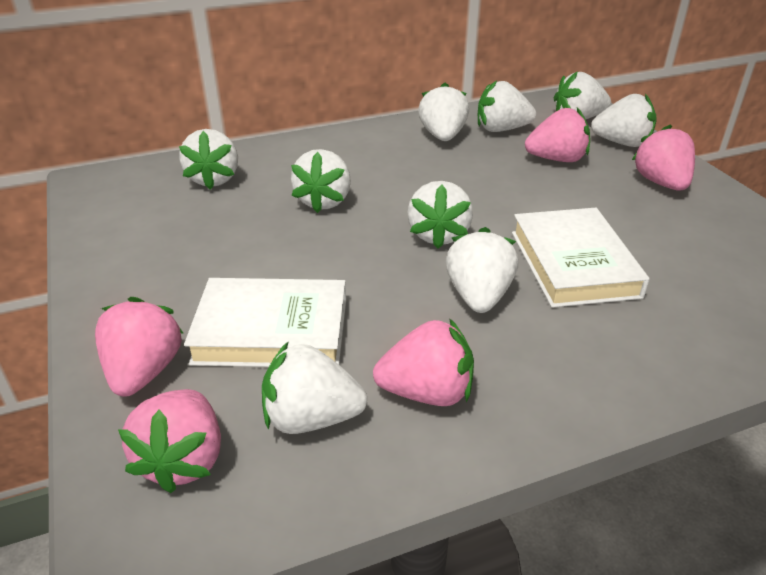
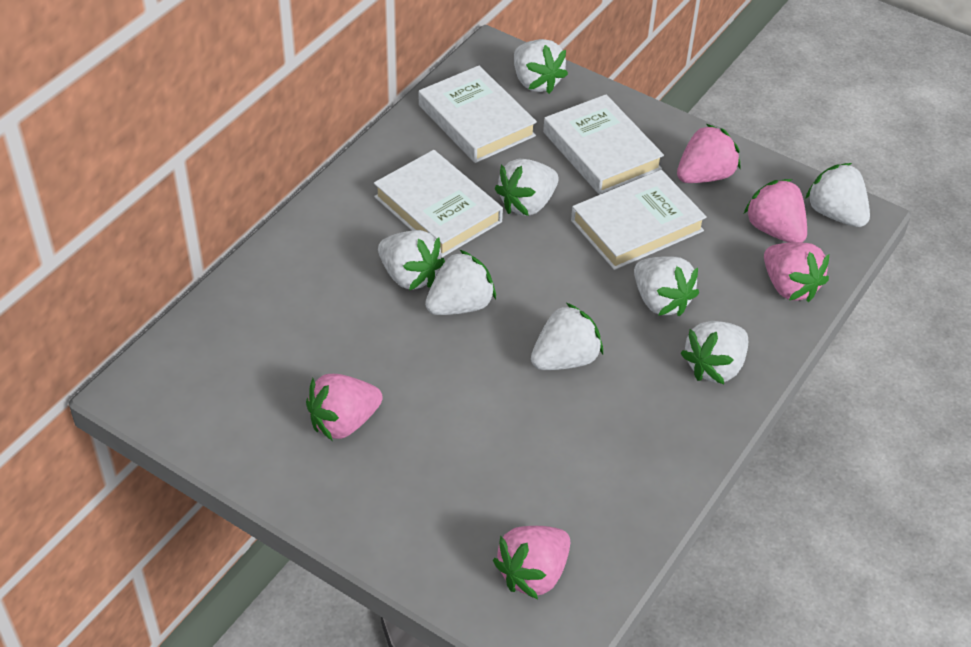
white book: 2 -> 4
white strawberry: 9 -> 8

